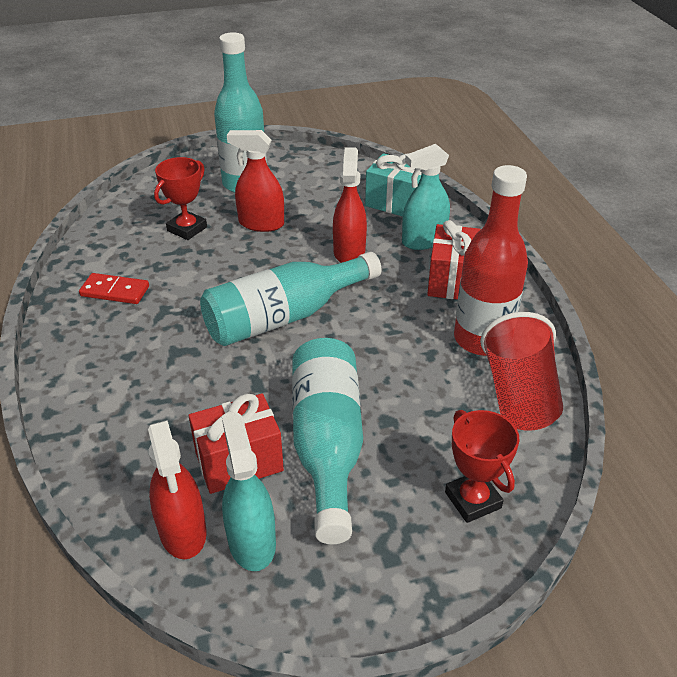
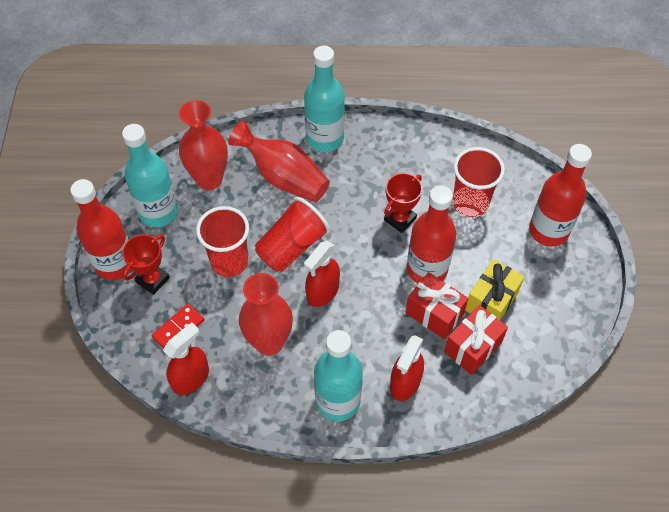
red bottle: 1 -> 3
red cup: 1 -> 3
red vase: 0 -> 3
turquoise gift: 1 -> 0
turquoise spray bottle: 2 -> 0
yellow gift: 0 -> 1

